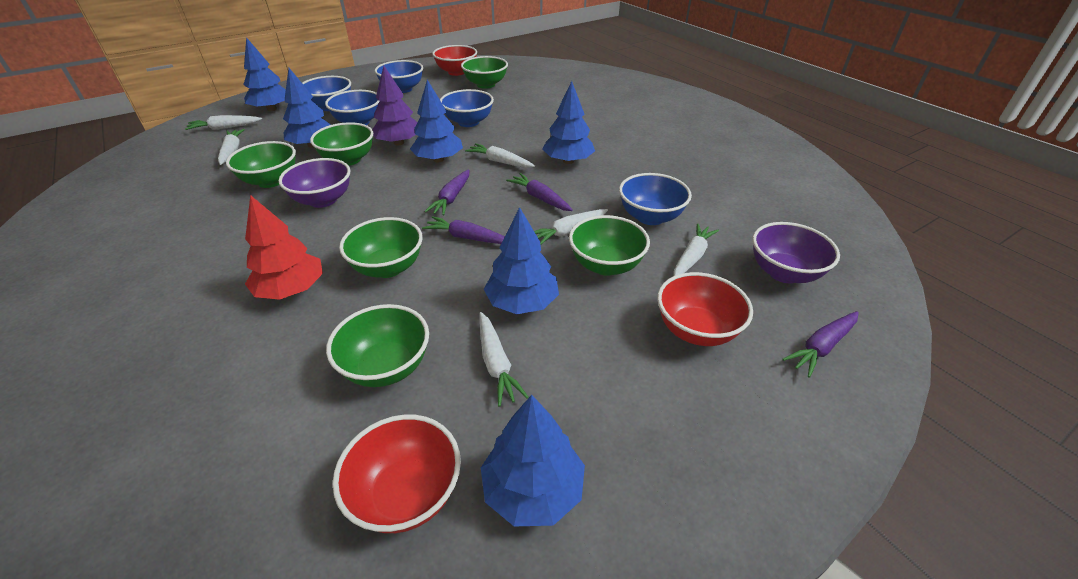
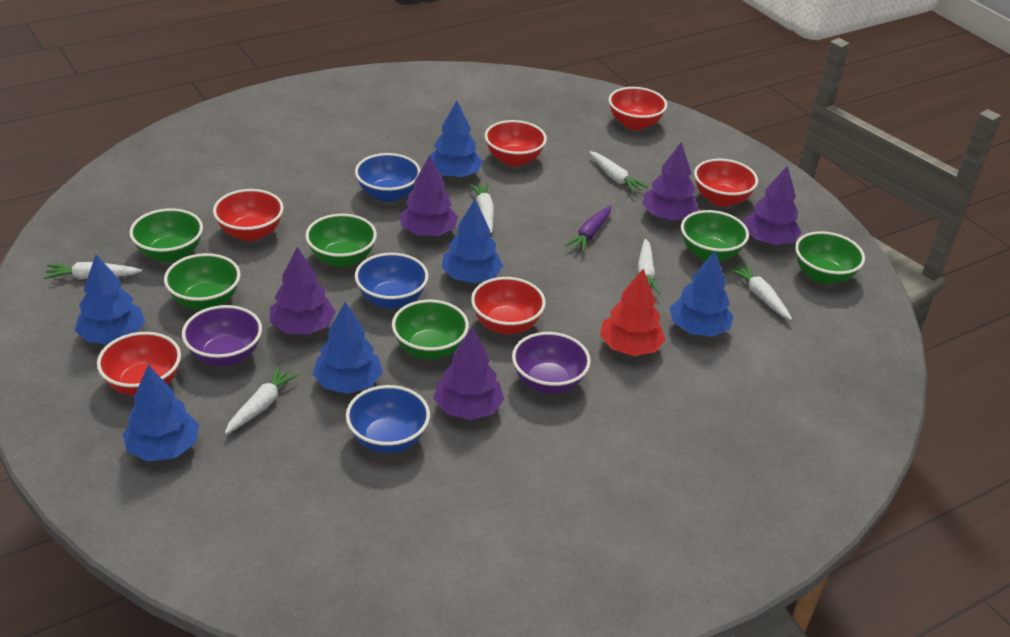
blue bowl: 5 -> 3
purple carrot: 4 -> 1
purple tree: 1 -> 5
red bowl: 3 -> 6

